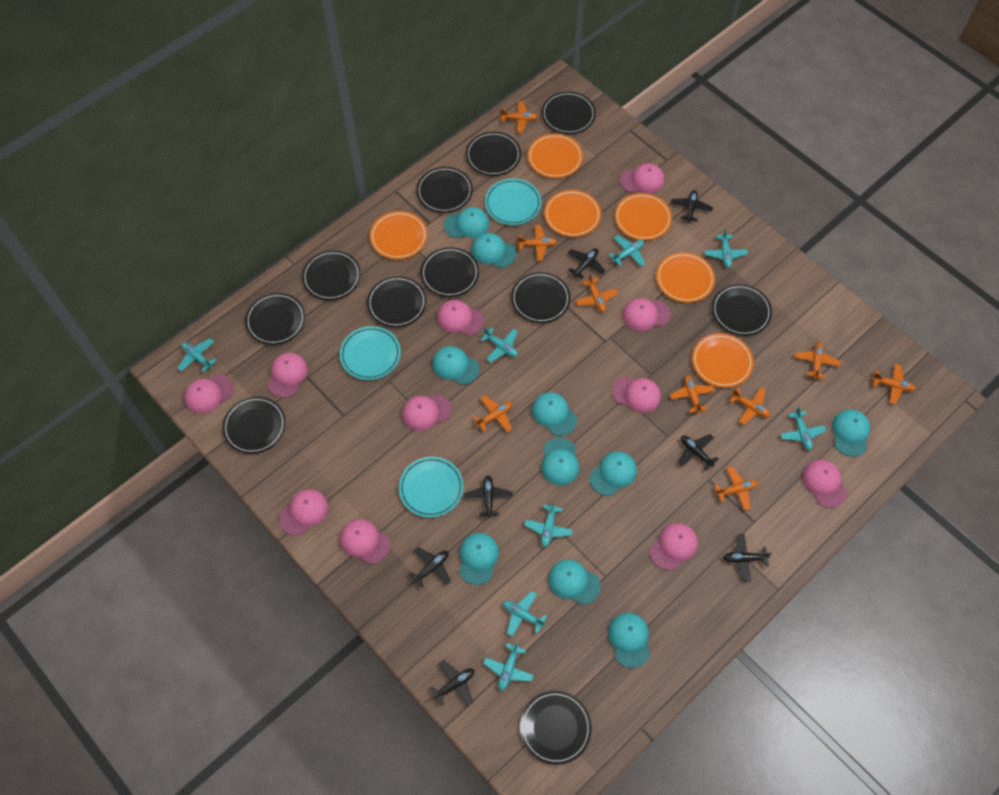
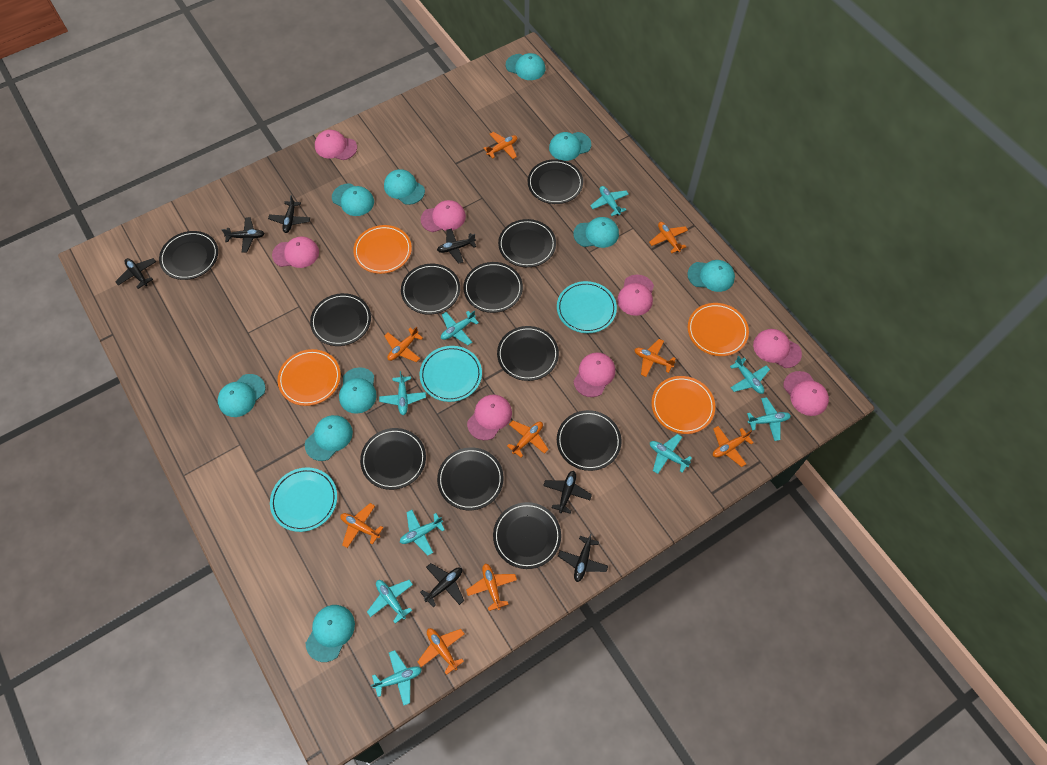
orange plate: 6 -> 4
pink cap: 11 -> 8
turquoise plane: 8 -> 9

